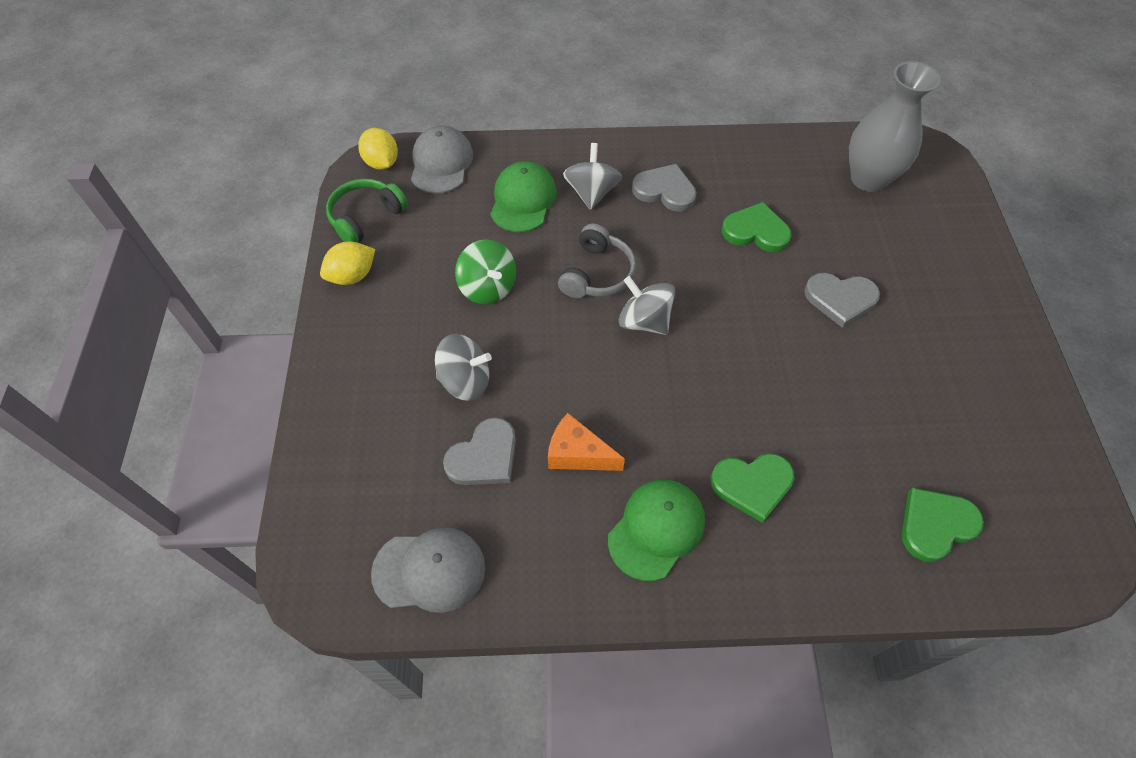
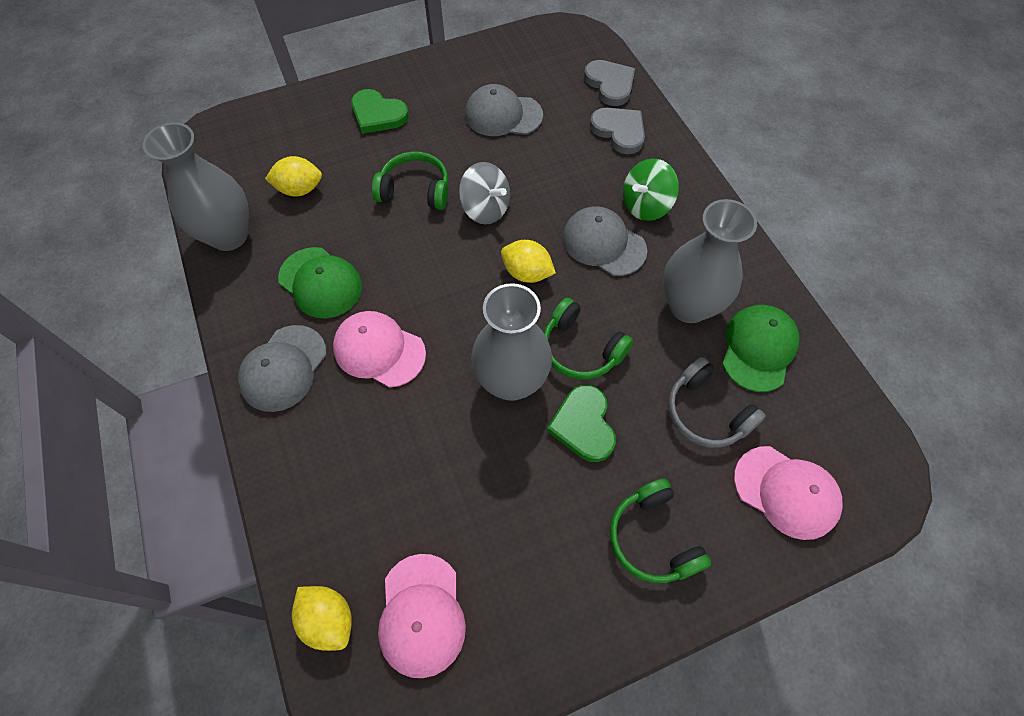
green headphones: 1 -> 3
green heart: 3 -> 2
grey cap: 2 -> 3
grey heart: 3 -> 2
grey spinning top: 3 -> 1
grey vase: 1 -> 3
orange cheese: 1 -> 0
pink cap: 0 -> 3
yellow lemon: 2 -> 3

